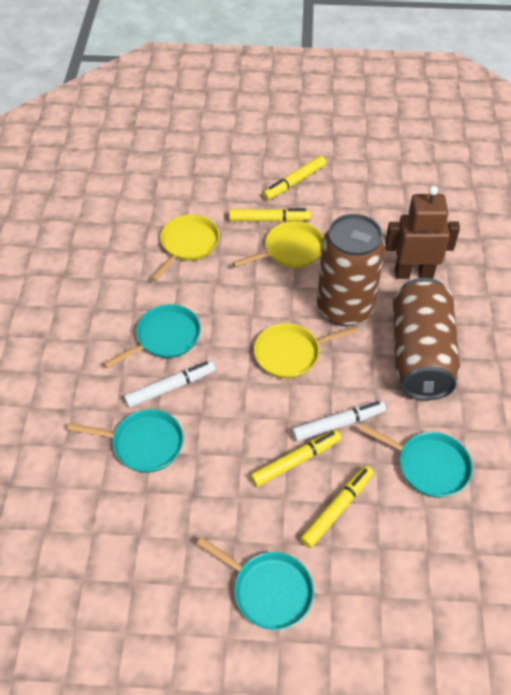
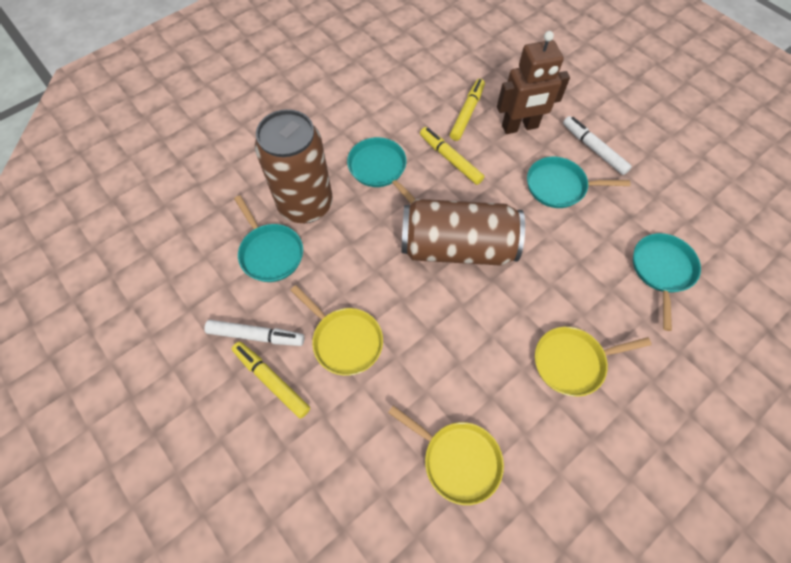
yellow marker: 4 -> 3

